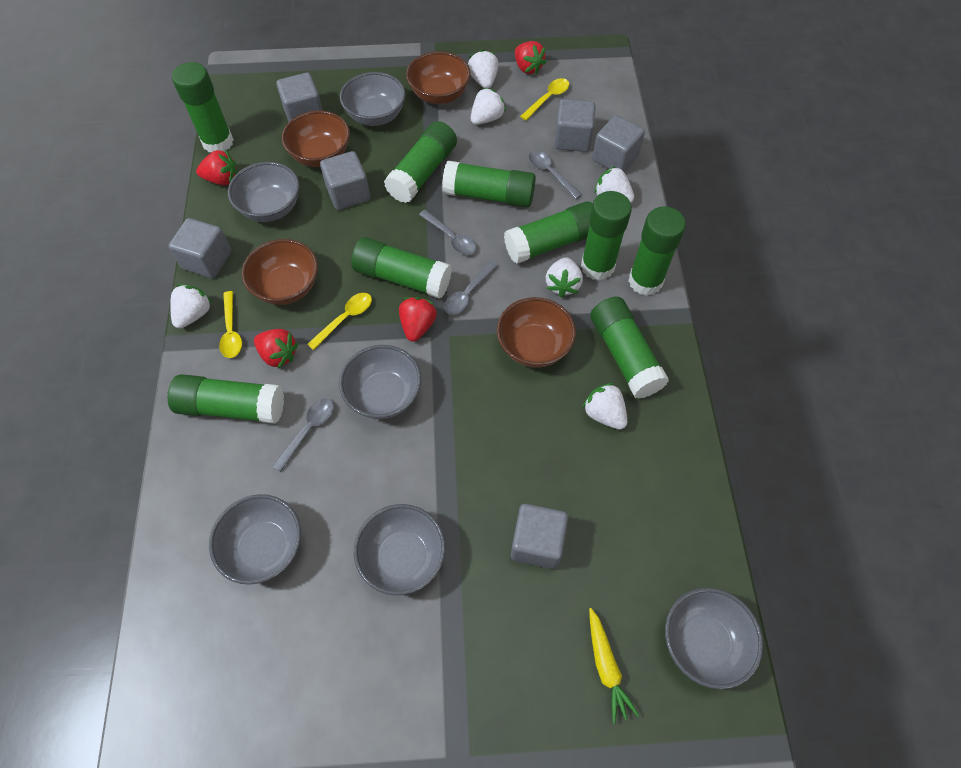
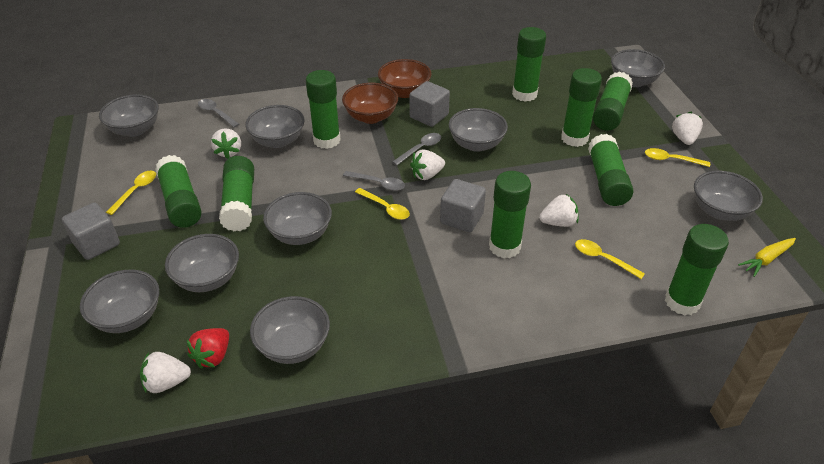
brown bowl: 4 -> 2
grey bowl: 6 -> 9
grey cube: 6 -> 3
grey spoon: 4 -> 3
red strawberry: 4 -> 1
white strawberry: 6 -> 5
yellow spoon: 3 -> 4

